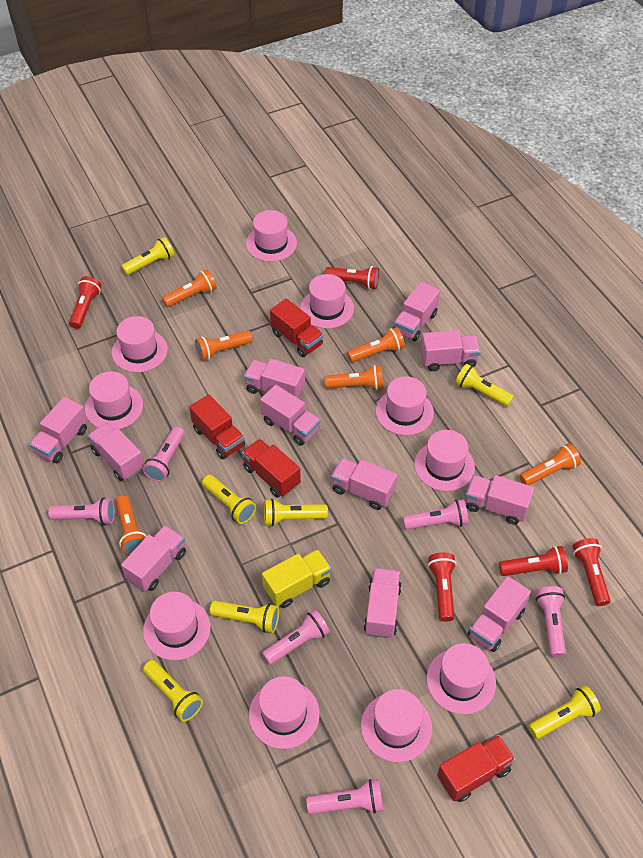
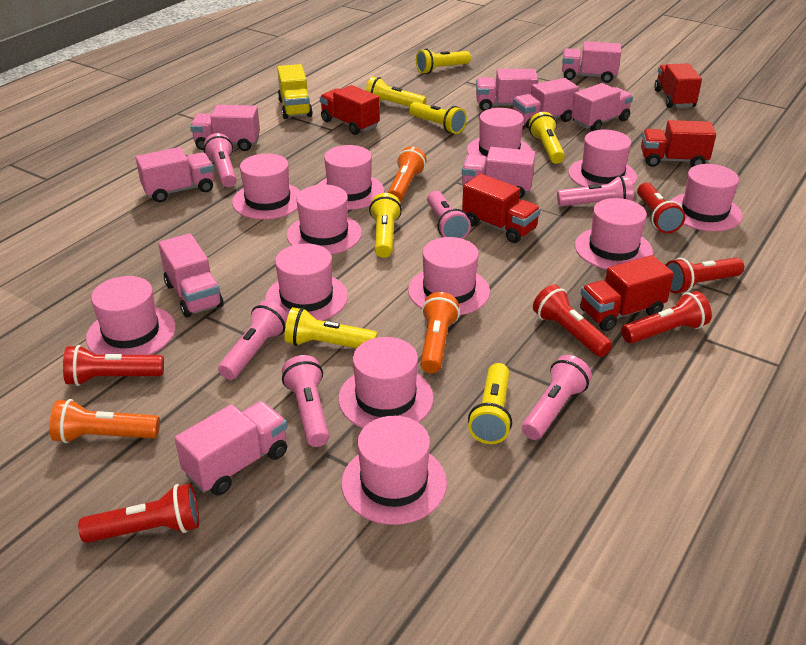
orange flashlight: 6 -> 3
pink hat: 10 -> 12
pink truck: 11 -> 9
red flashlight: 5 -> 6
red truck: 4 -> 5

